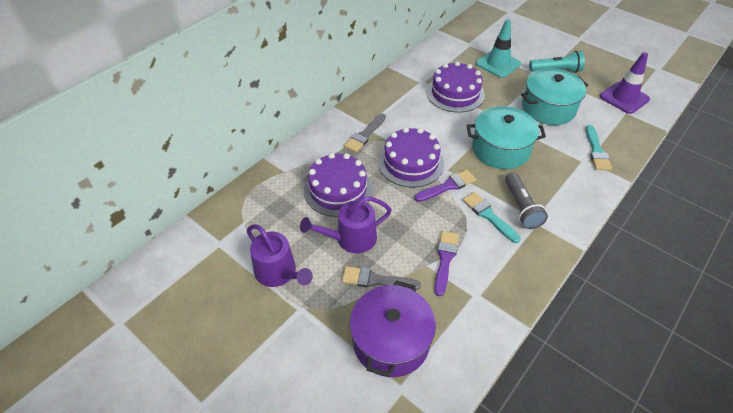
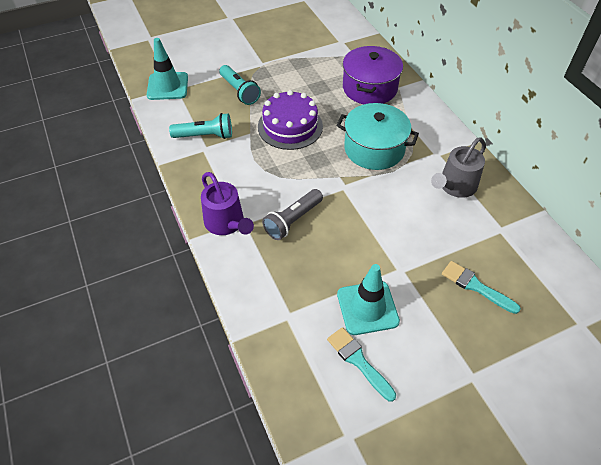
grey brush: 2 -> 0
grey watering can: 0 -> 1
purple brush: 2 -> 0
purple cake: 3 -> 1
purple traffic cone: 1 -> 0
purple watering can: 2 -> 1
turquoise flashlight: 1 -> 2
turquoise pot: 2 -> 1
turquoise traffic cone: 1 -> 2

